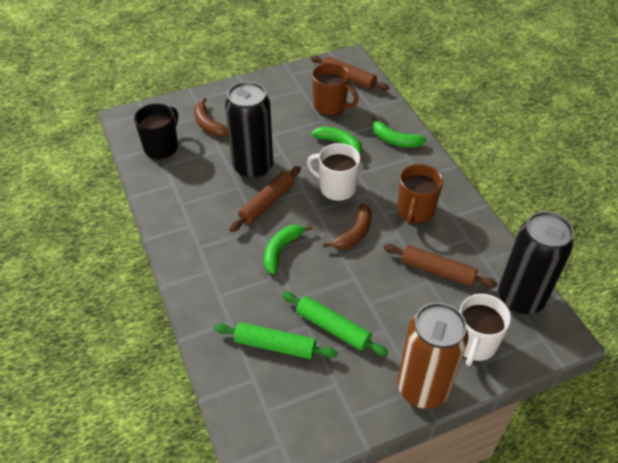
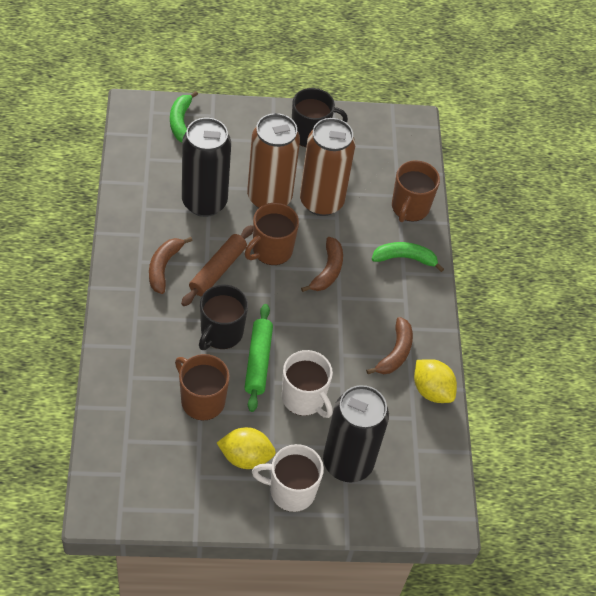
black mug: 1 -> 2
brown banana: 2 -> 3
brown can: 1 -> 2
brown mug: 2 -> 3
brown rolling pin: 3 -> 1
green banana: 3 -> 2
green rolling pin: 2 -> 1
yellow lemon: 0 -> 2

